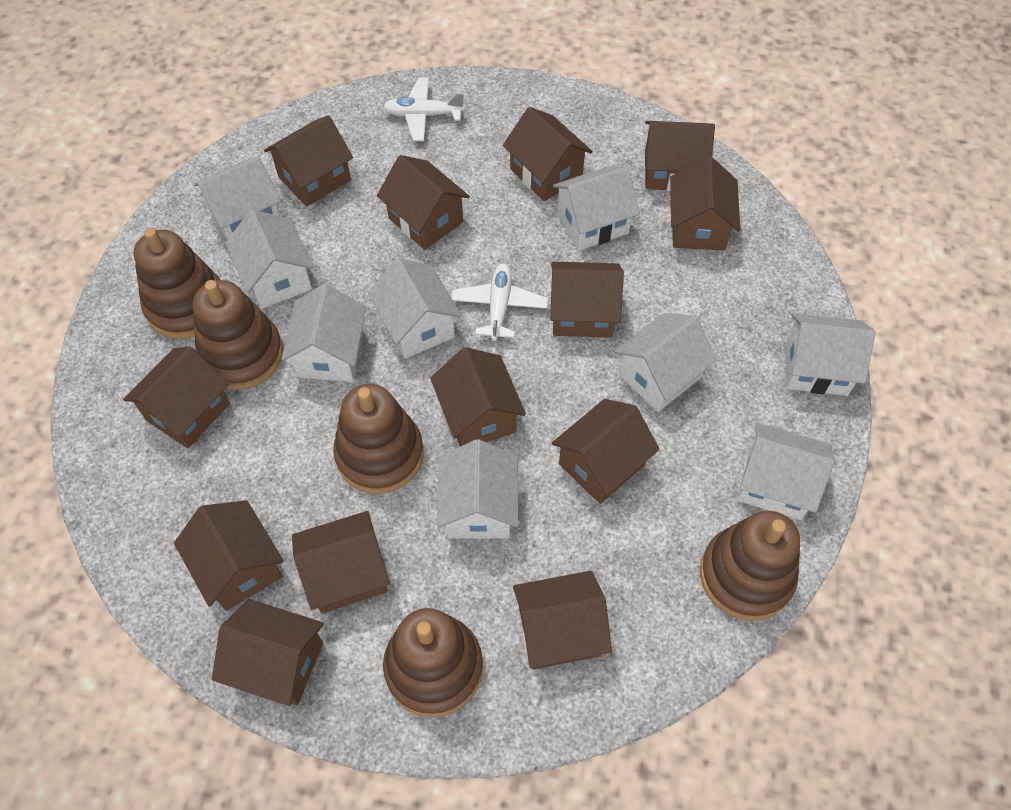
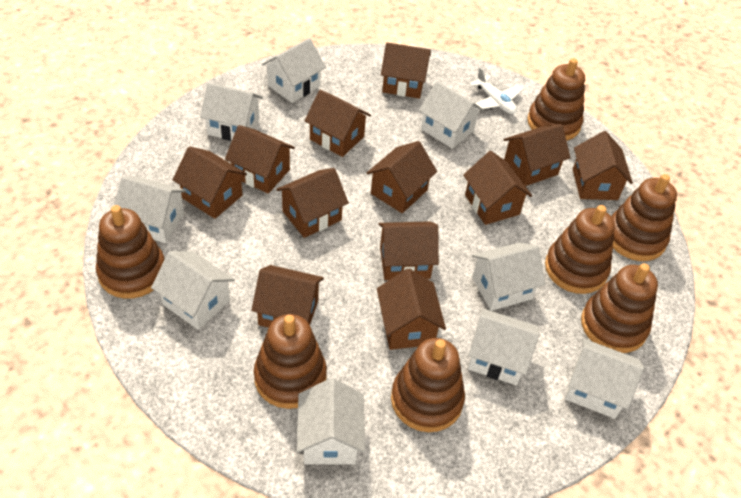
brown house: 13 -> 12
brown stacking toy: 5 -> 7
white plane: 2 -> 1

